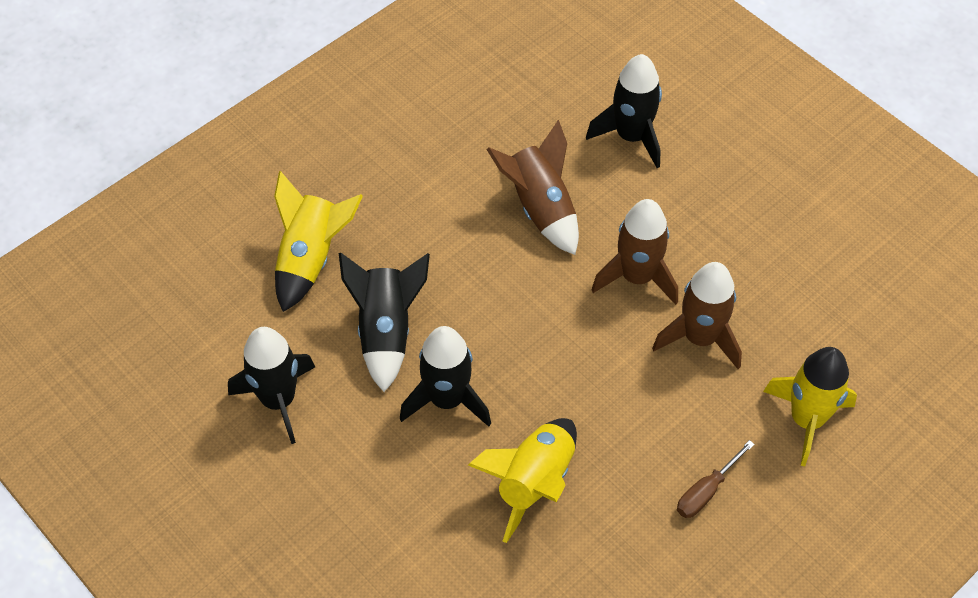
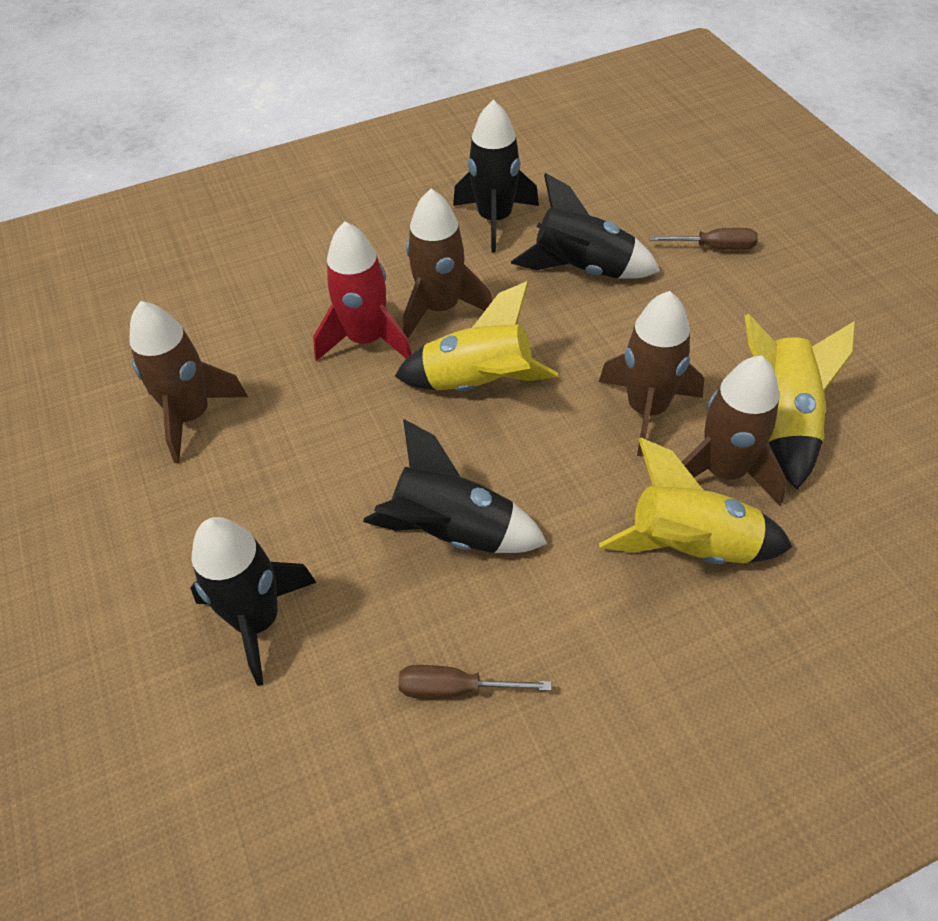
brown rocket: 3 -> 4
brown screwdriver: 1 -> 2
red rocket: 0 -> 1

